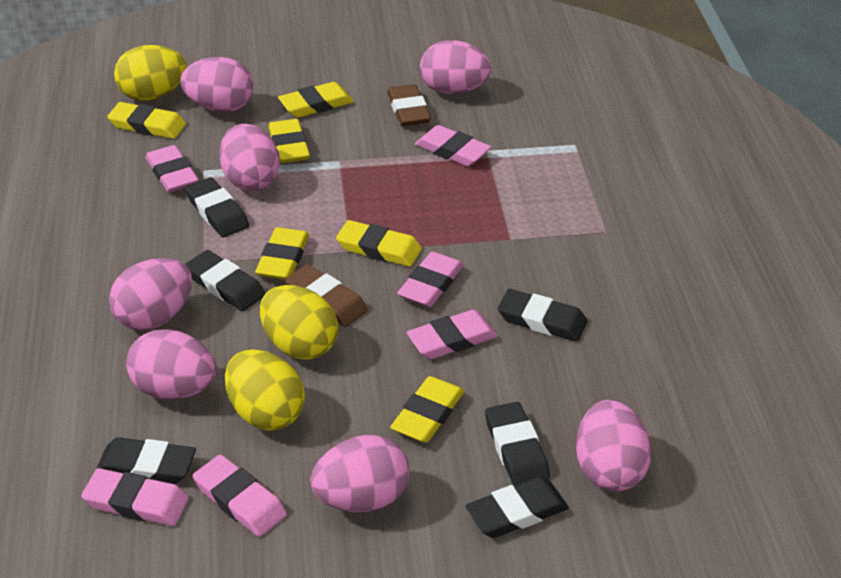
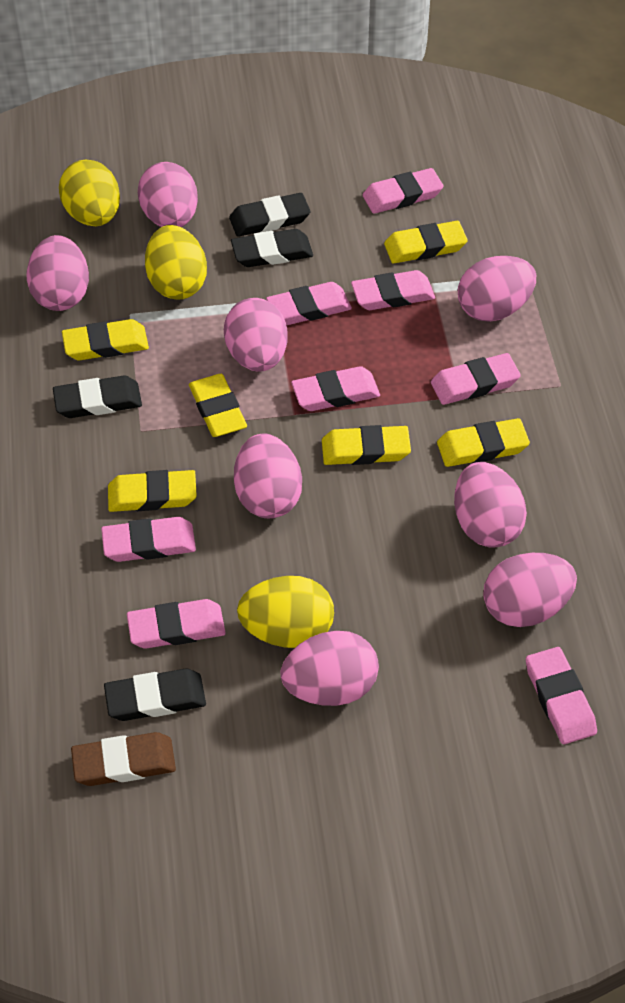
black eraser: 6 -> 4
brown eraser: 2 -> 1
pink egg: 7 -> 8
pink eraser: 6 -> 8

